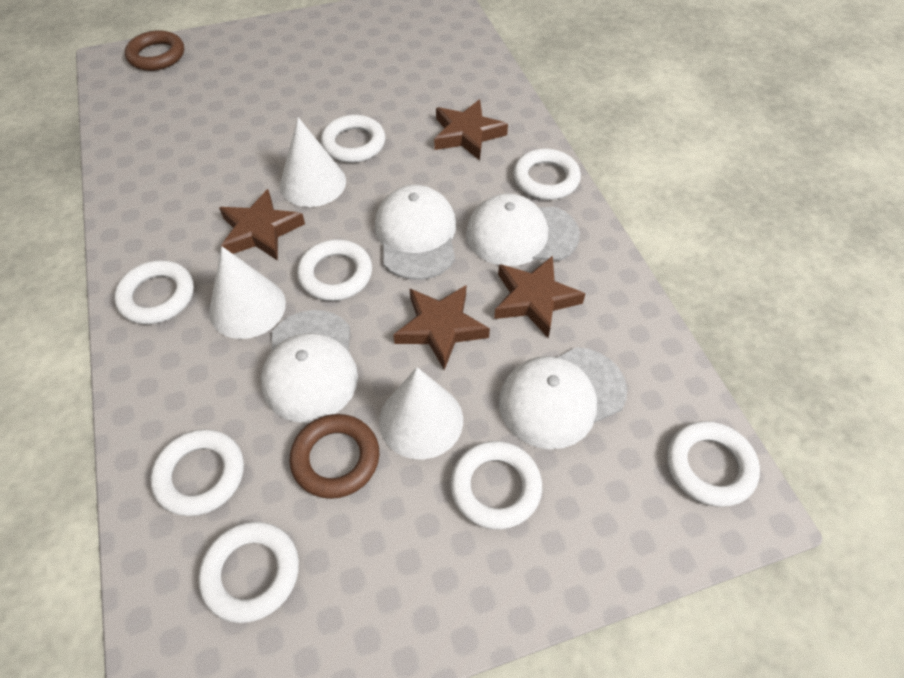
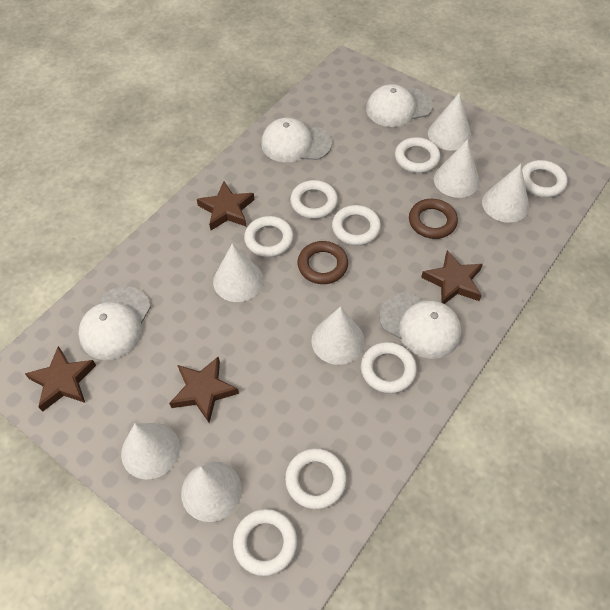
white cone: 3 -> 7

